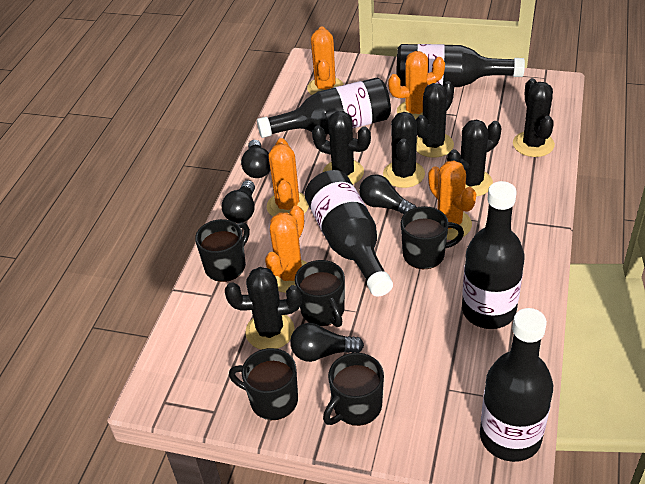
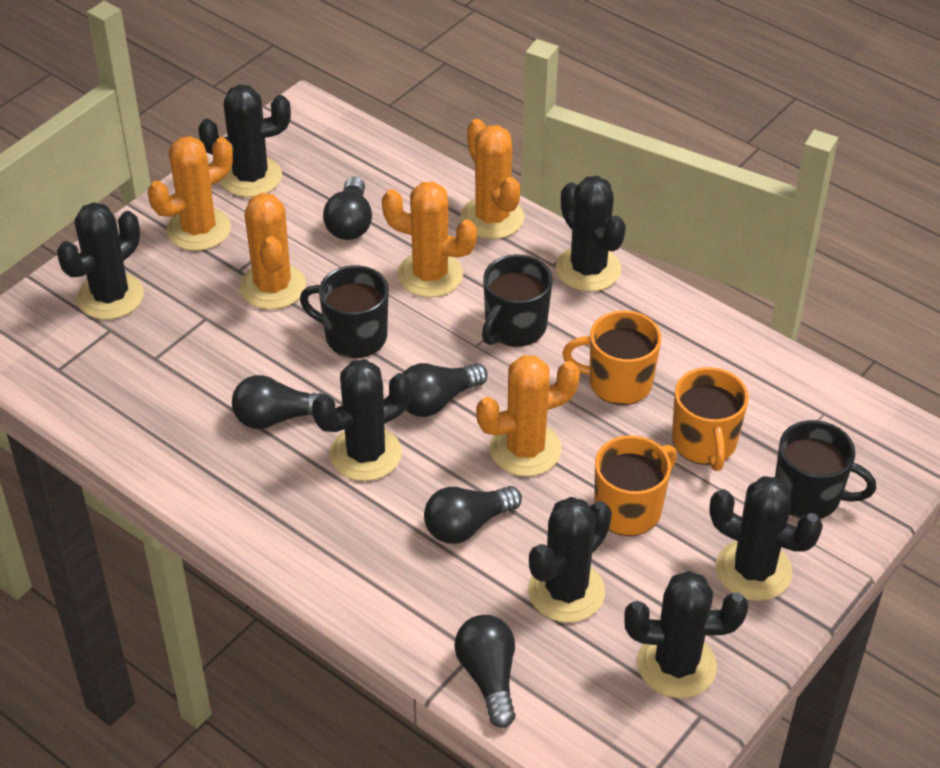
black bottle: 5 -> 0
black cactus: 6 -> 7
black light bulb: 4 -> 5
black mug: 5 -> 3
orange mug: 0 -> 3

